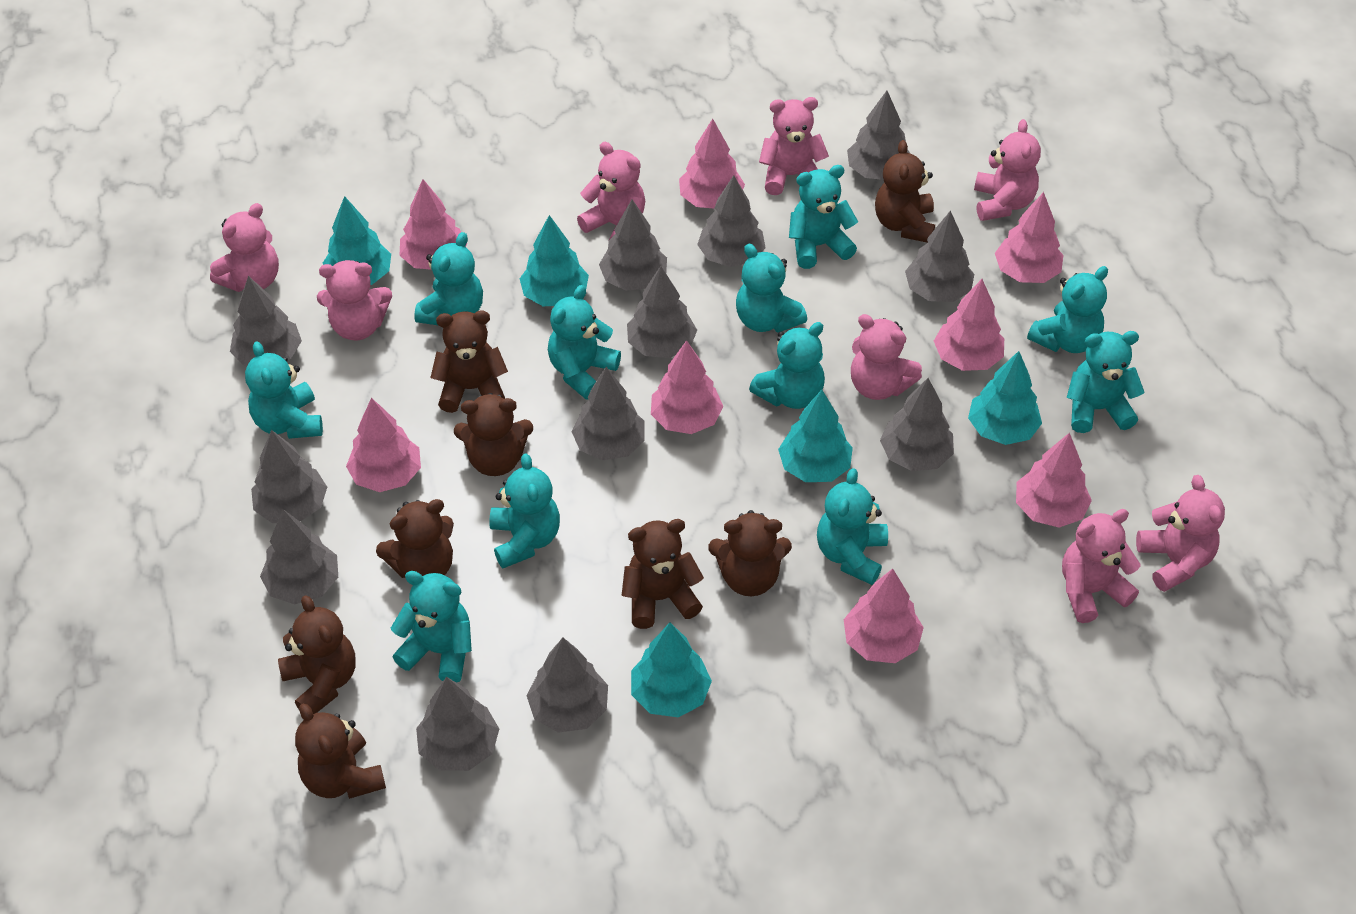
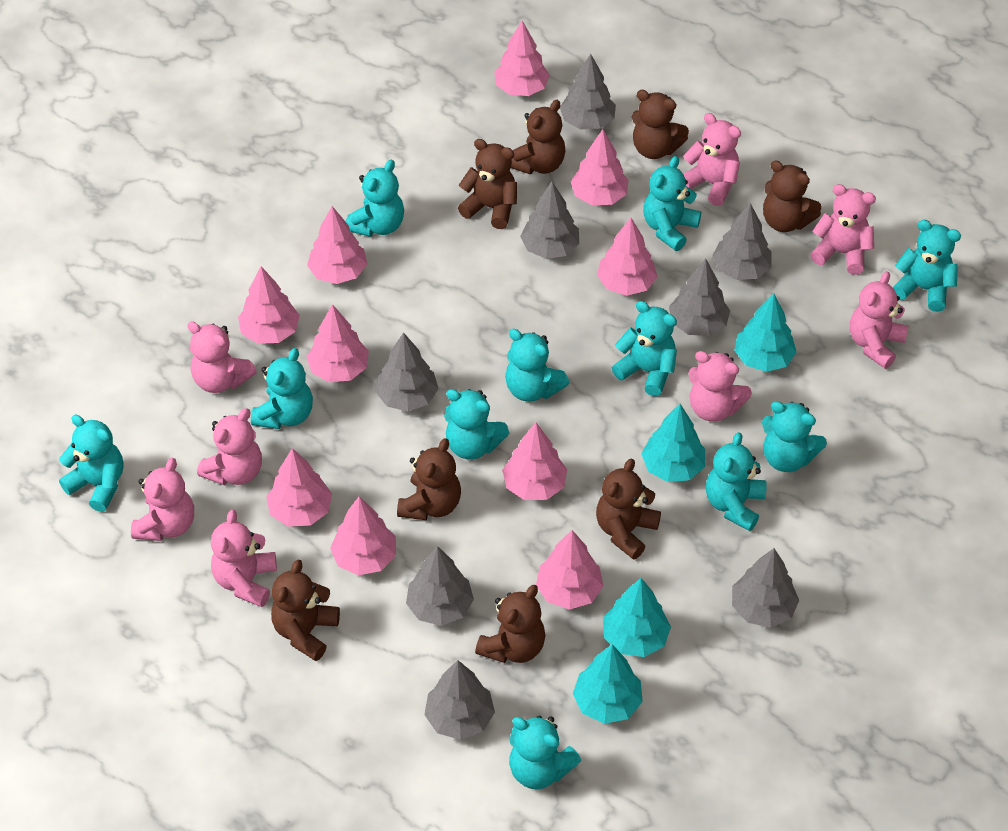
grey tree: 12 -> 8
pink tree: 8 -> 10
turquoise tree: 5 -> 4

